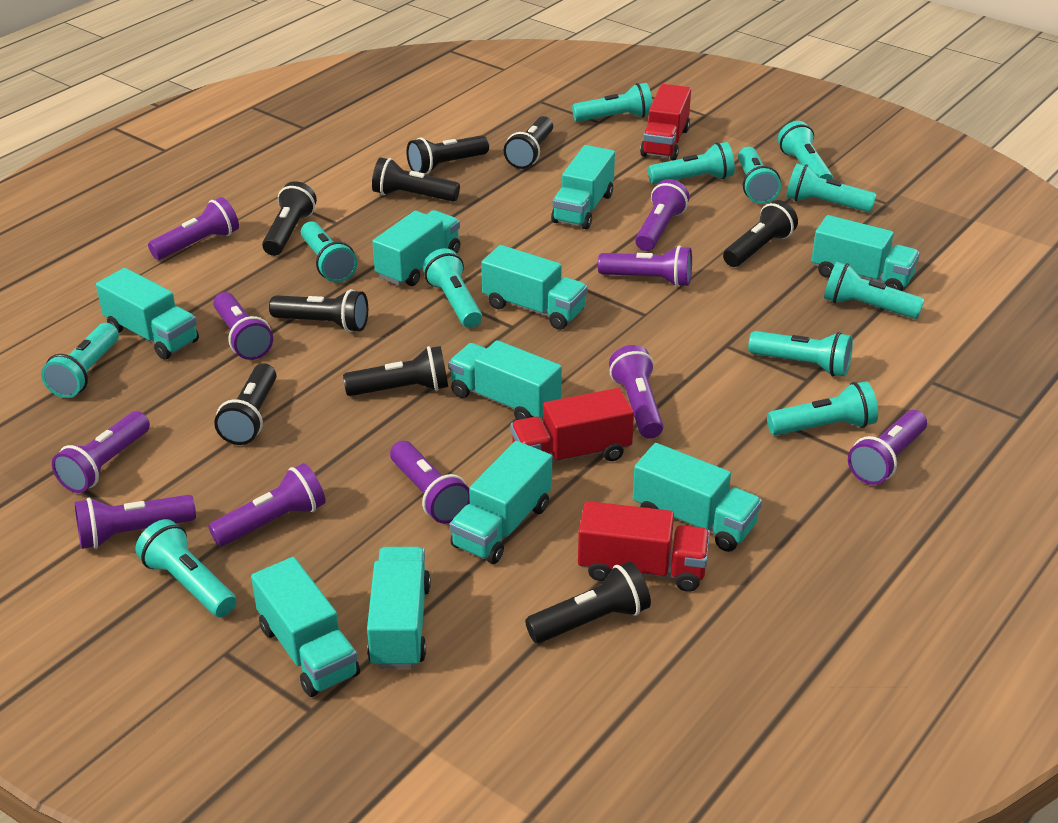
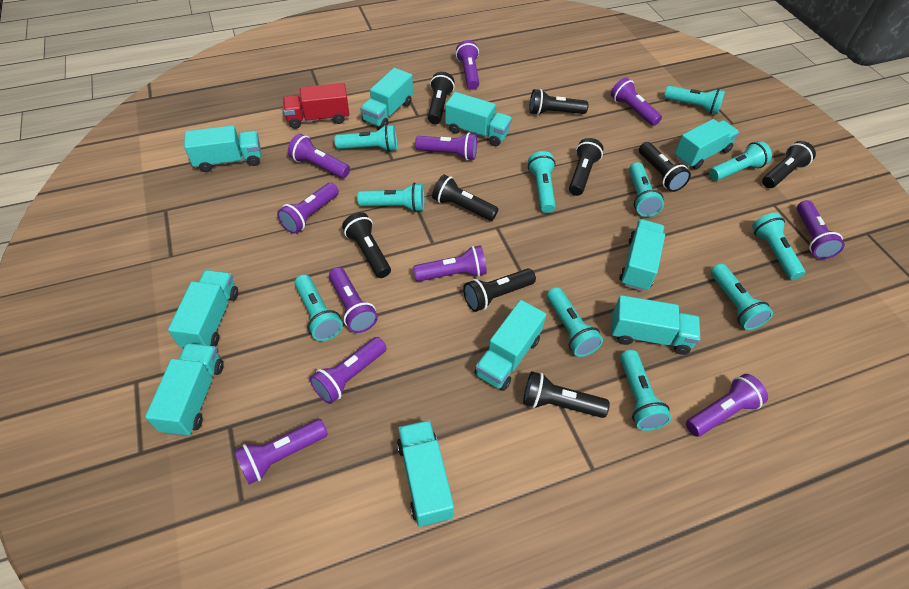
purple flashlight: 10 -> 11
red truck: 3 -> 1
turquoise flashlight: 12 -> 11

